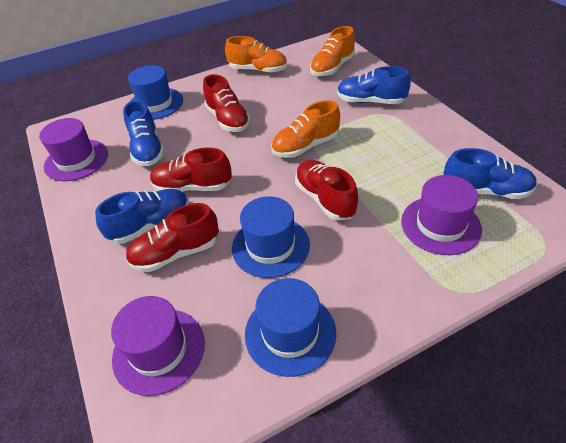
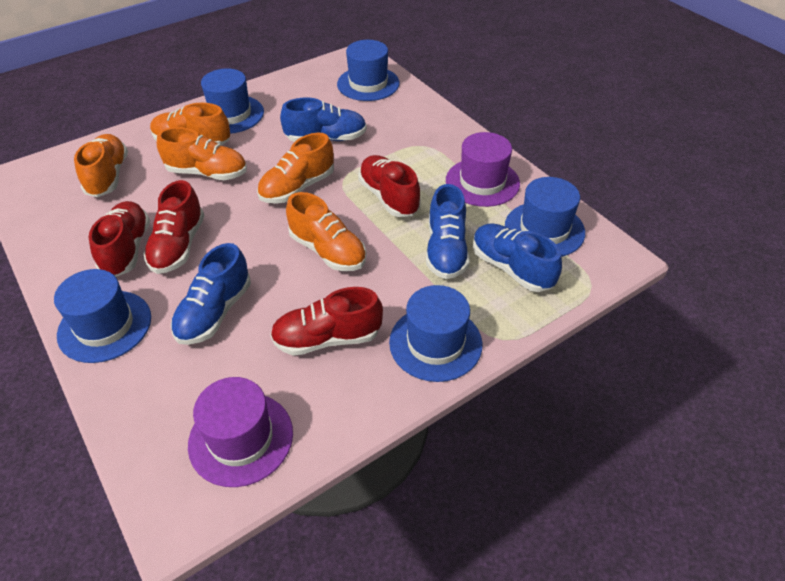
blue hat: 3 -> 5
orange shoe: 3 -> 5
purple hat: 3 -> 2

